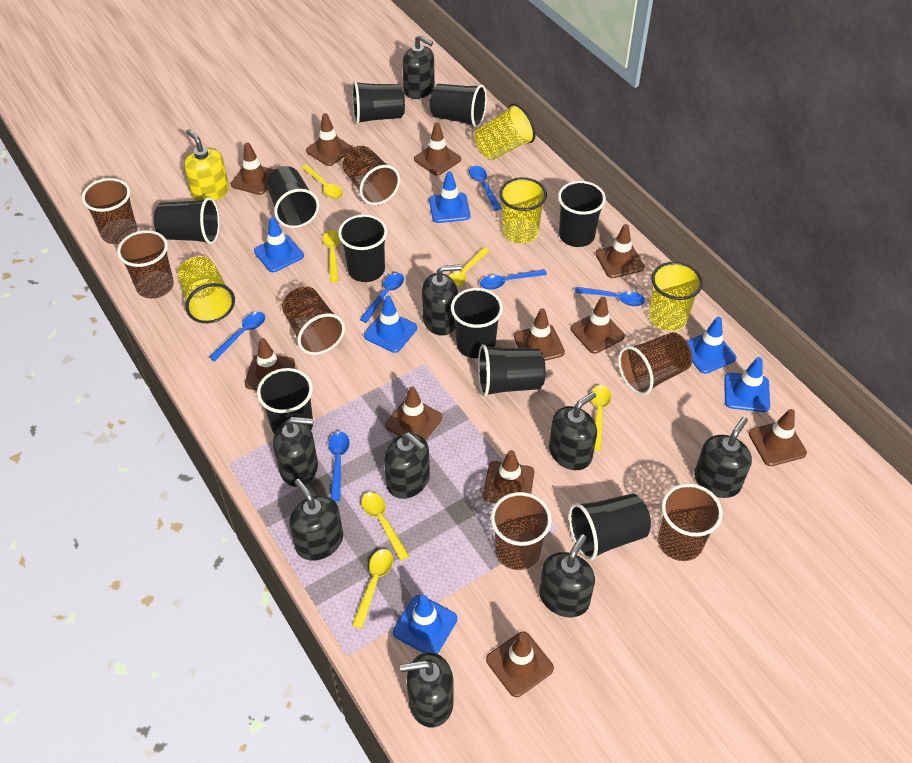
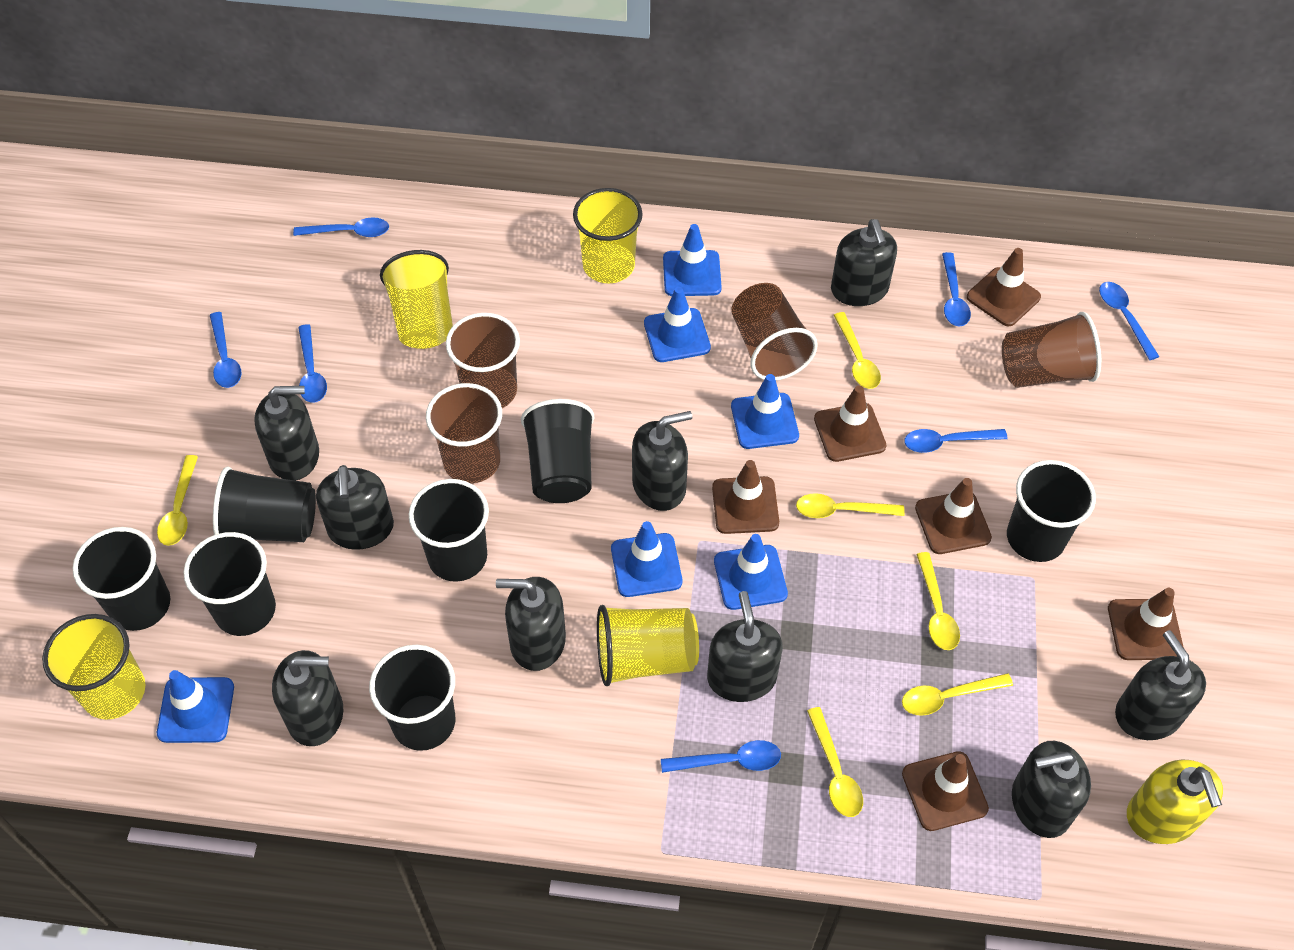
black cup: 10 -> 7
blue spoon: 6 -> 7
brown cup: 7 -> 4
brown traffic cone: 11 -> 6

